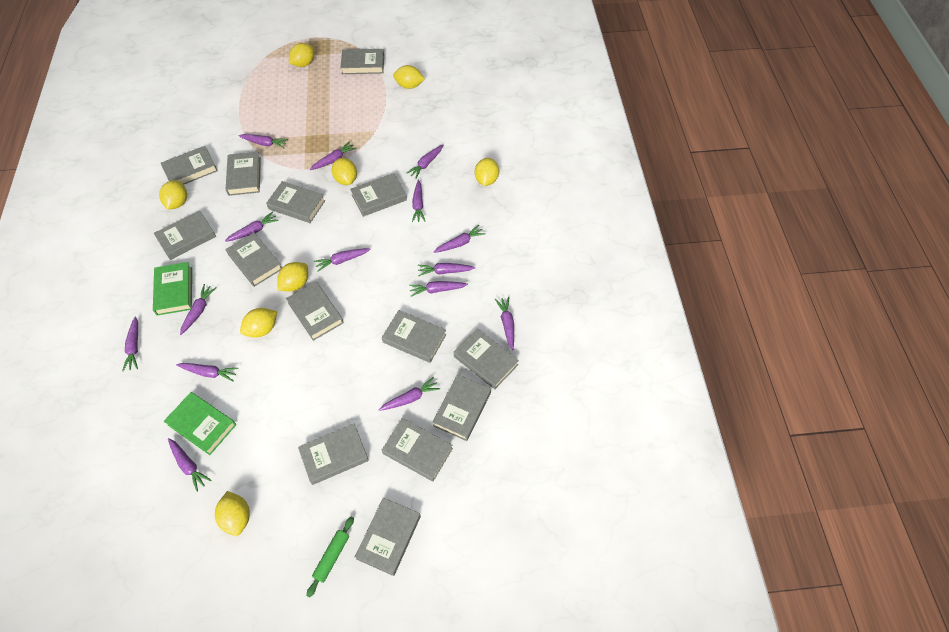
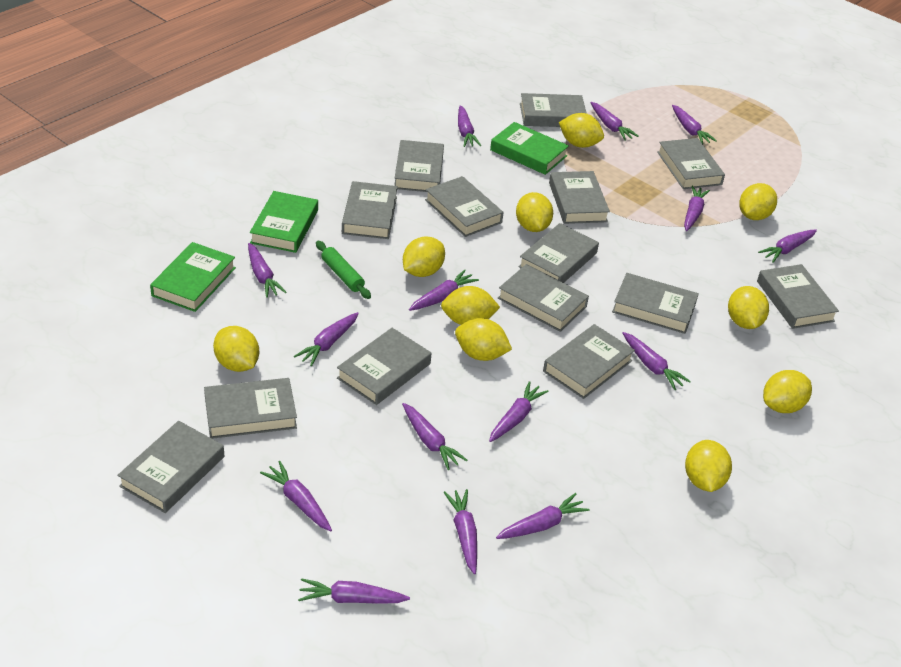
green book: 2 -> 3
yellow lemon: 8 -> 10

